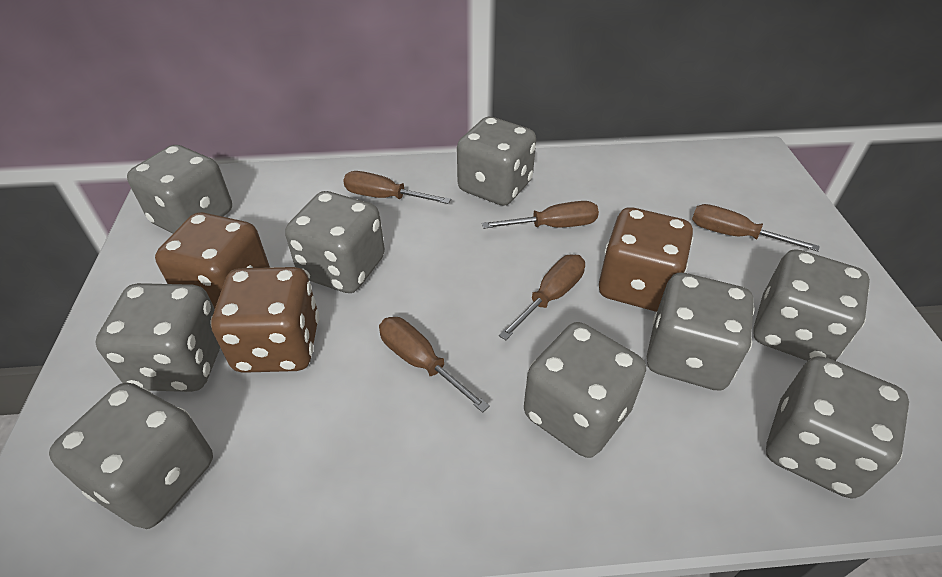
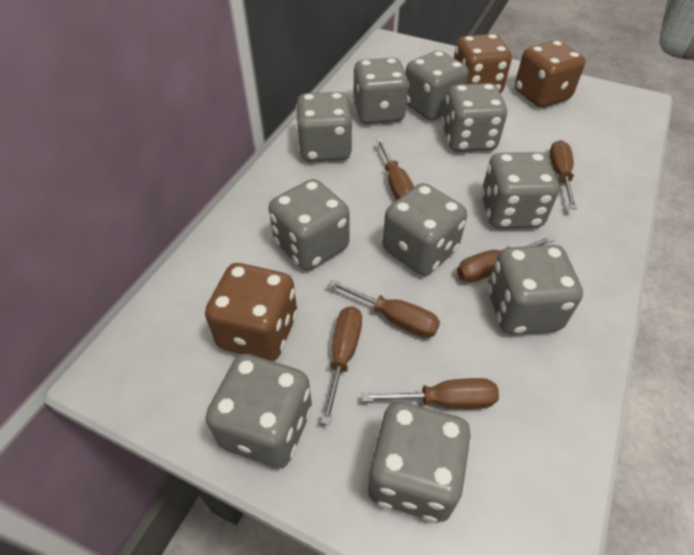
brown screwdriver: 5 -> 6
grey dice: 9 -> 10

